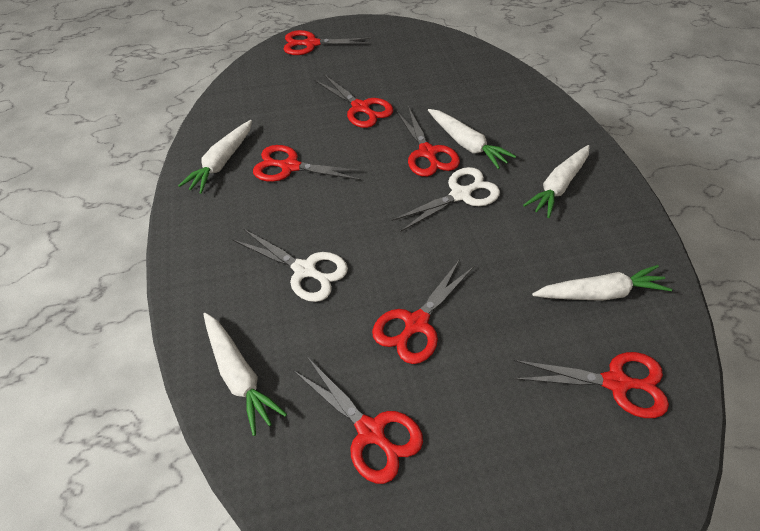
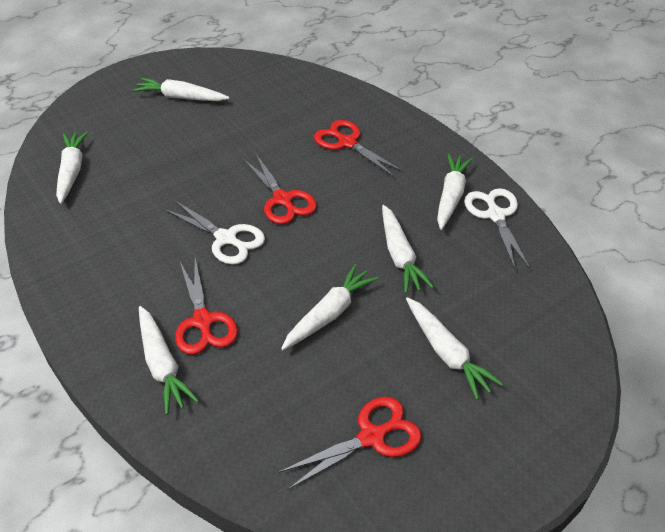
red scissors: 7 -> 4
white carrot: 5 -> 7

